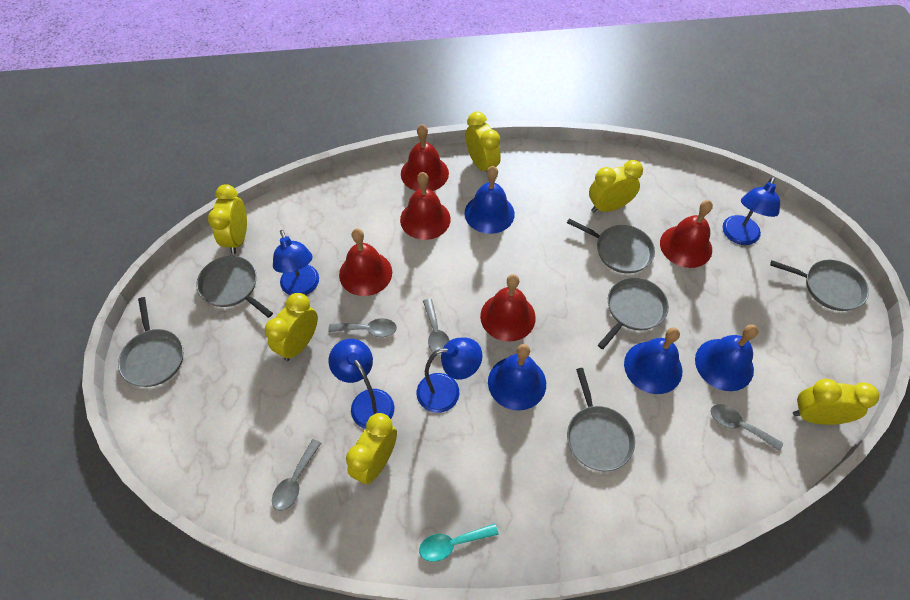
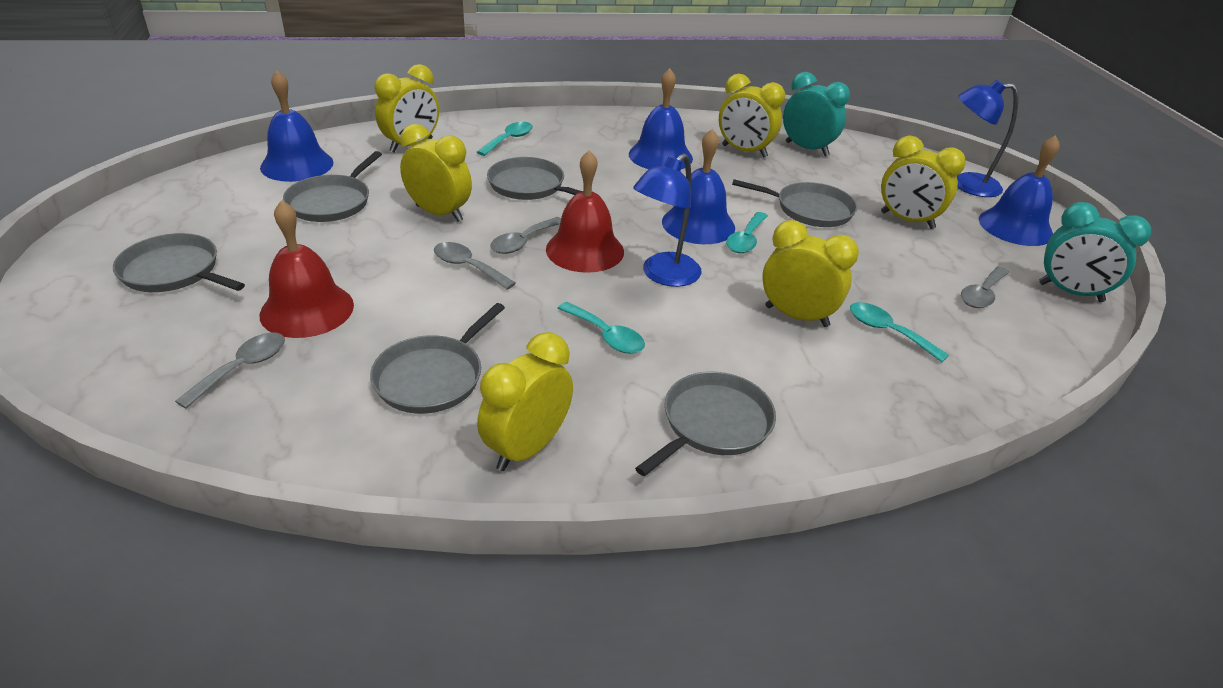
blue lamp: 4 -> 2
red bell: 5 -> 2
turquoise clock: 0 -> 2
turquoise spoon: 1 -> 4

